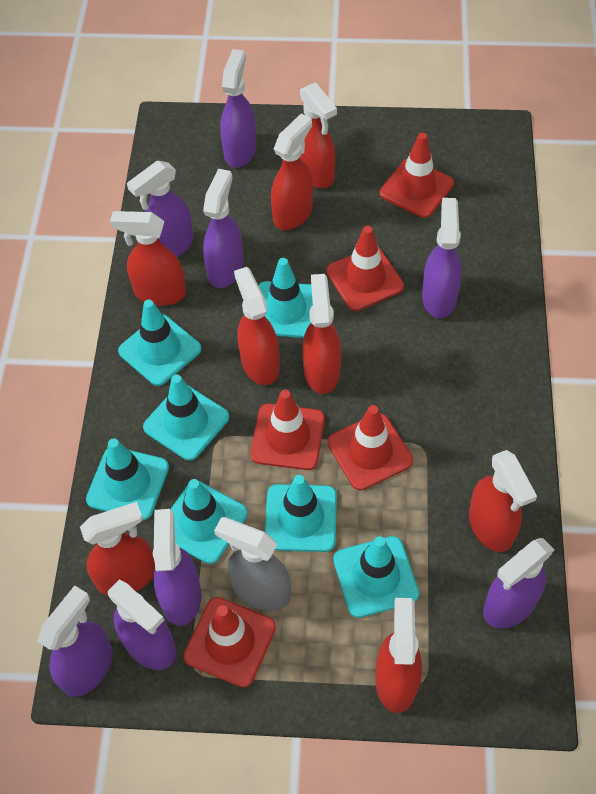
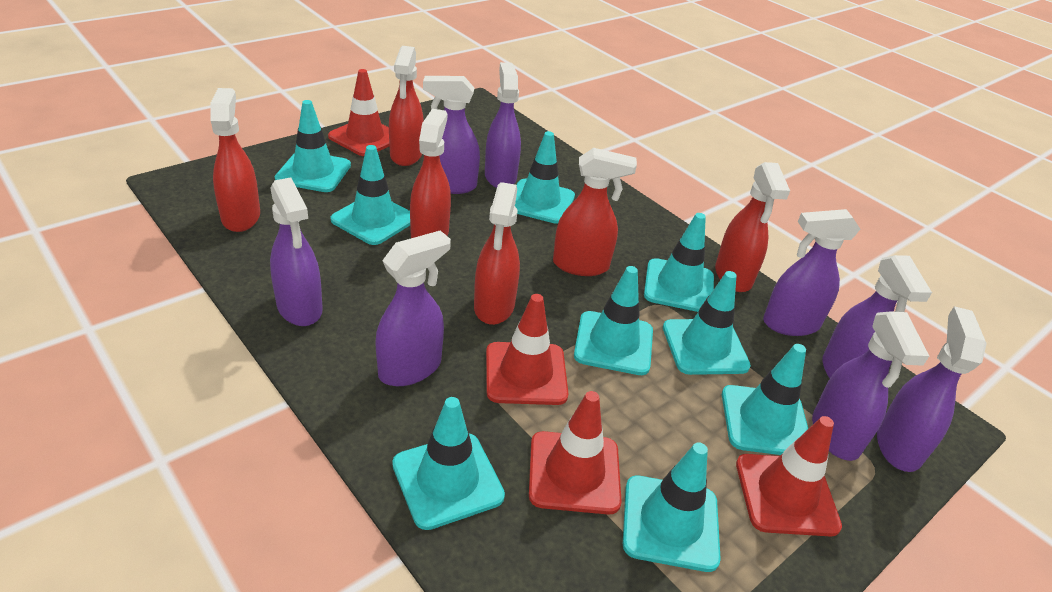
grey spray bottle: 1 -> 0
red spray bottle: 8 -> 6
red traffic cone: 5 -> 4
turquoise traffic cone: 7 -> 9

